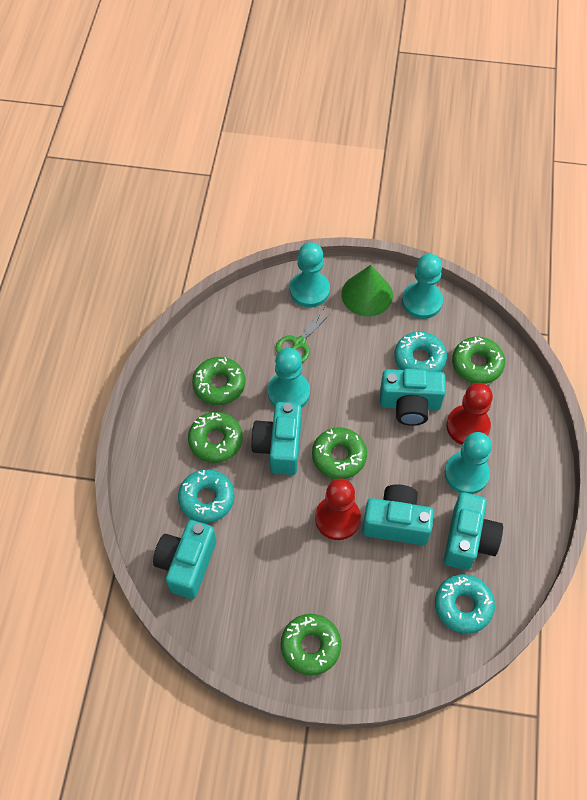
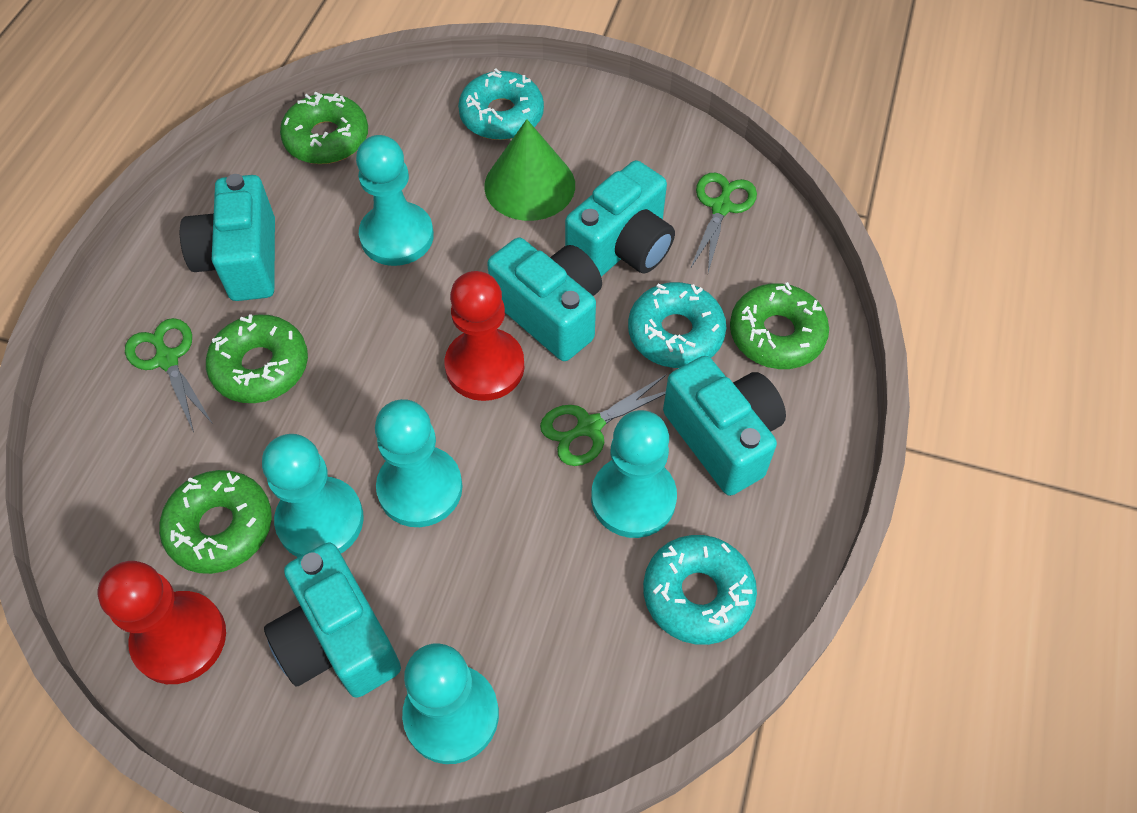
green donut: 5 -> 4
green scissors: 1 -> 3
turquoise pawn: 4 -> 5

